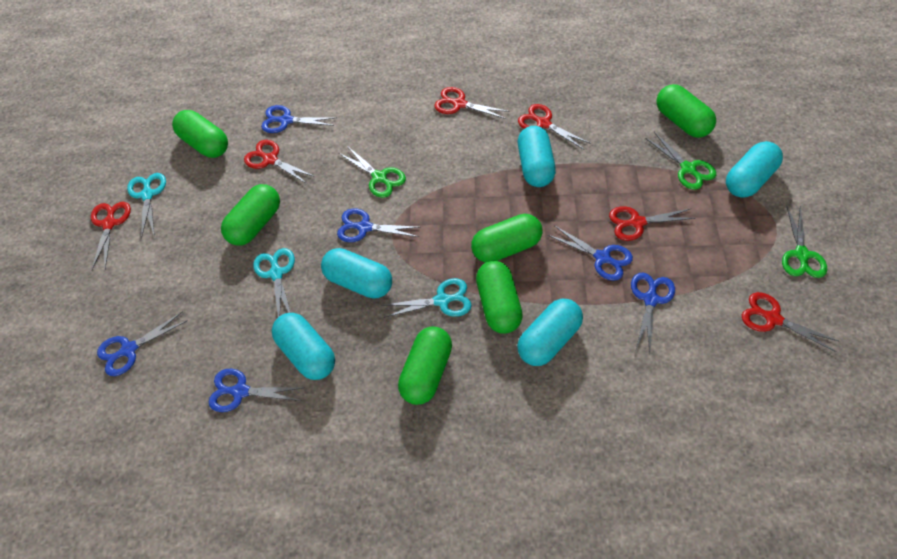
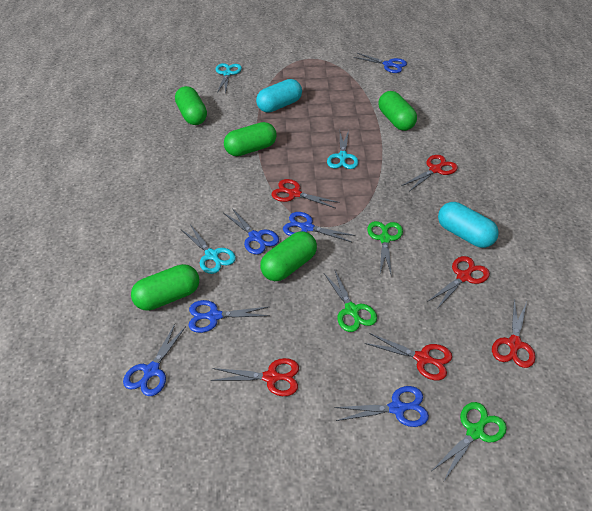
green capsule: 6 -> 5
turquoise capsule: 5 -> 2

